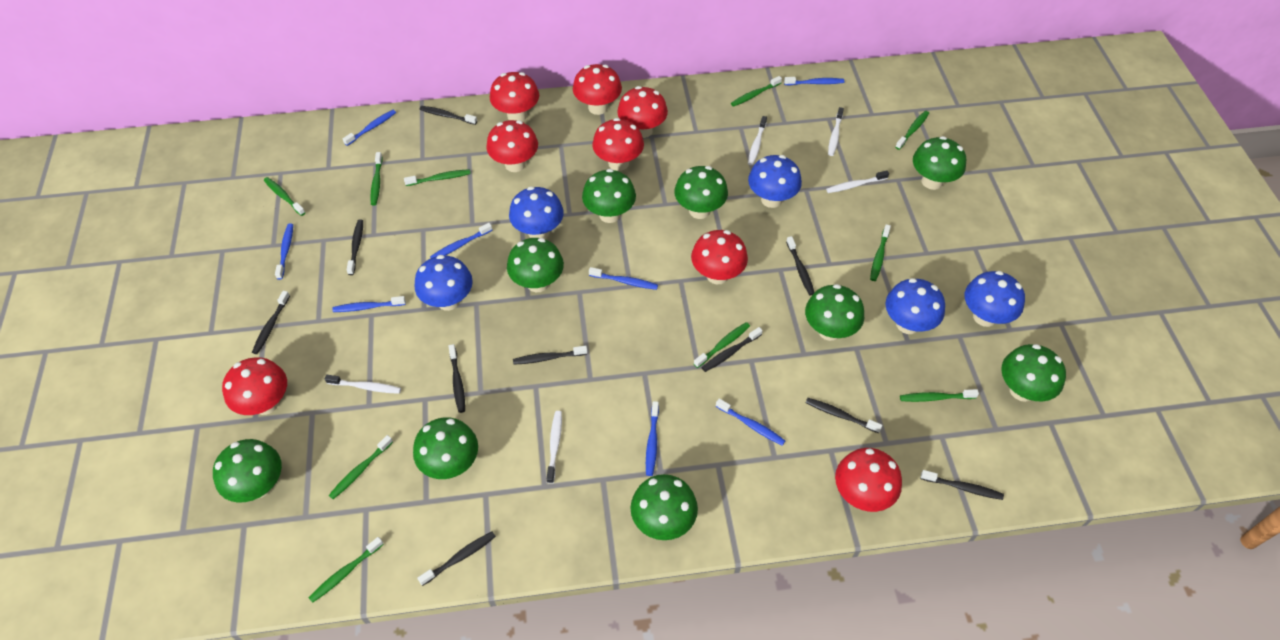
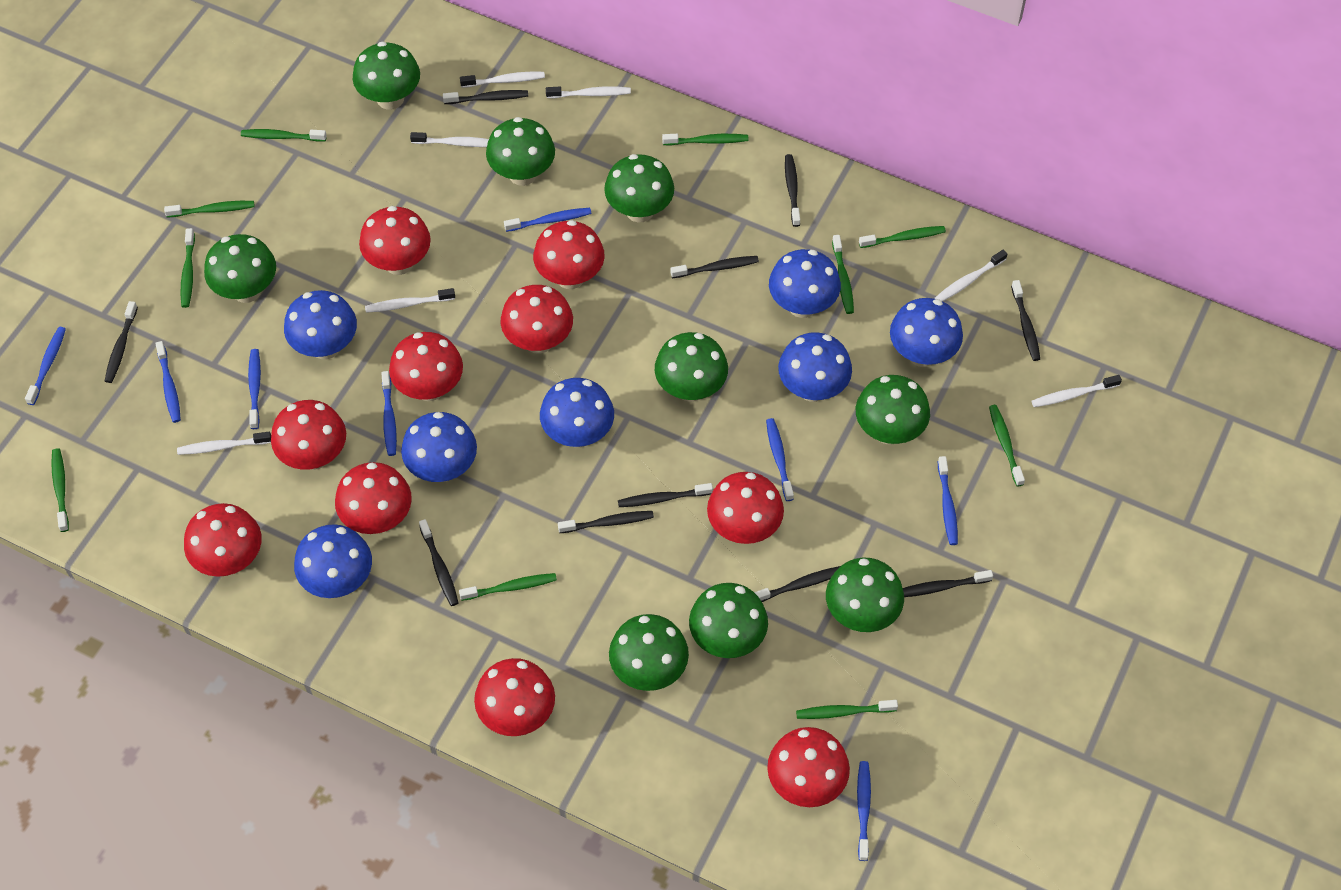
blue mushroom: 5 -> 7
red mushroom: 8 -> 10
white toothbrush: 5 -> 7

